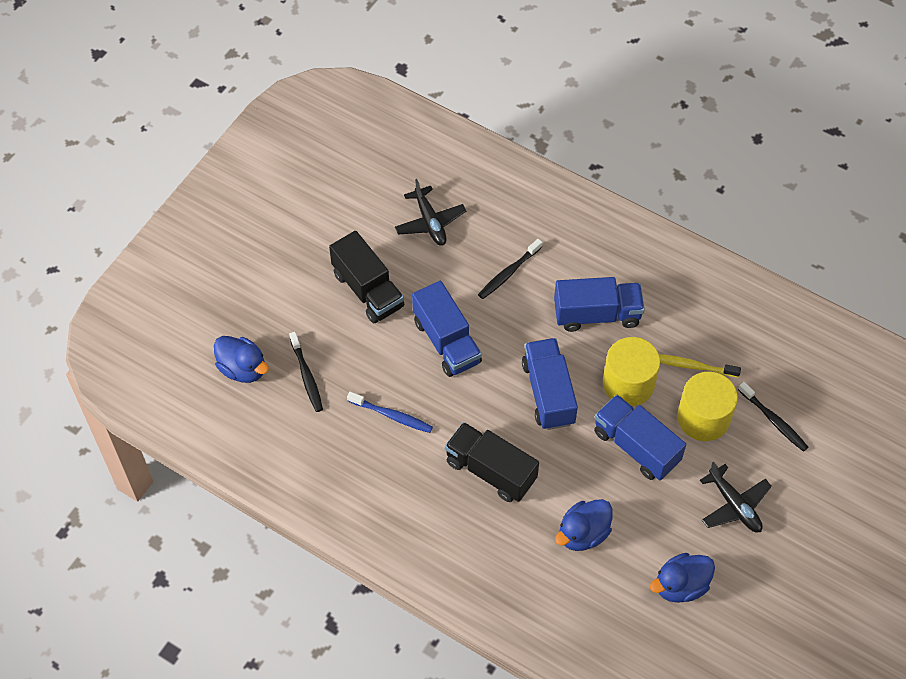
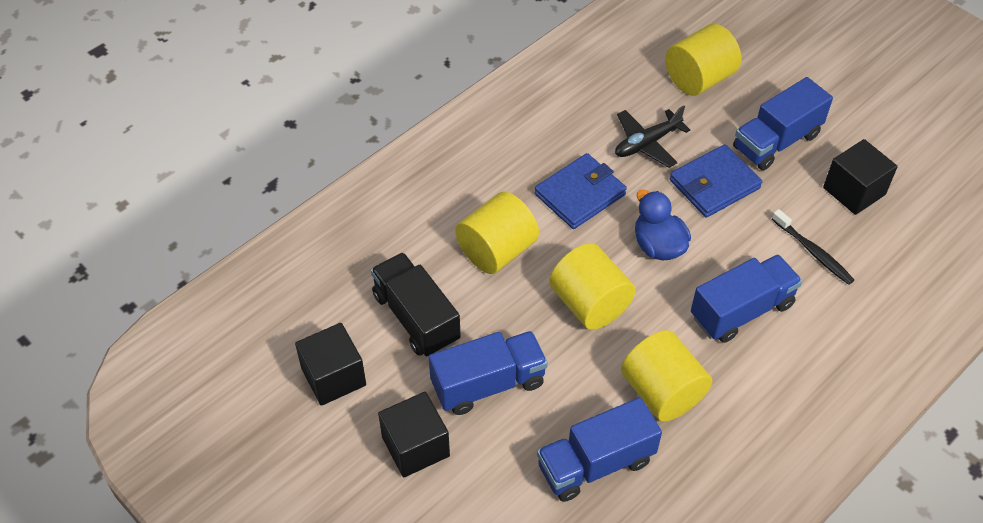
black cube: 0 -> 3
black plane: 2 -> 1
black toothbrush: 3 -> 1
black truck: 2 -> 1
blue duck: 3 -> 1
blue toothbrush: 1 -> 0
blue wallet: 0 -> 2
yellow cylinder: 2 -> 4
yellow toothbrush: 1 -> 0

